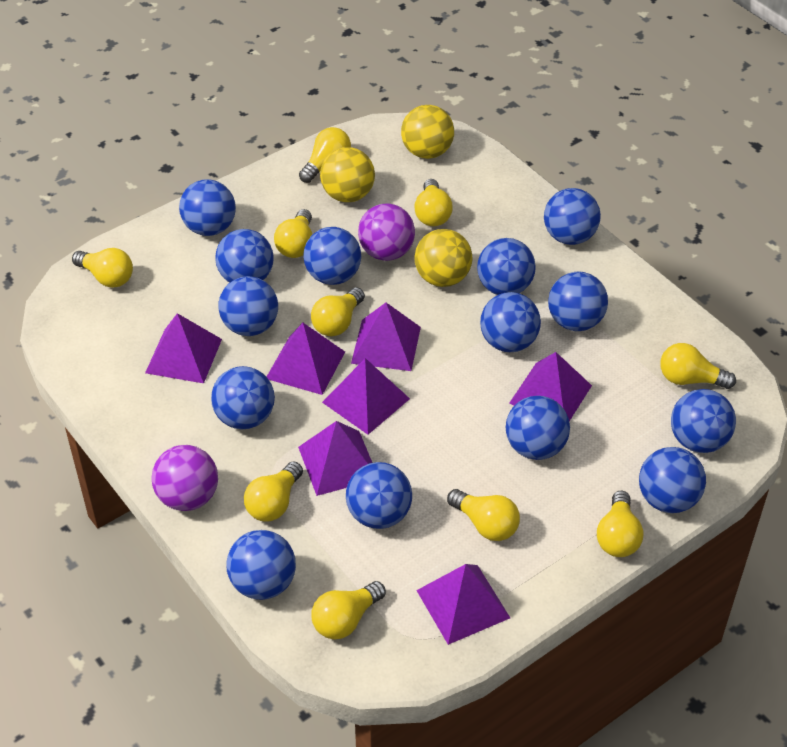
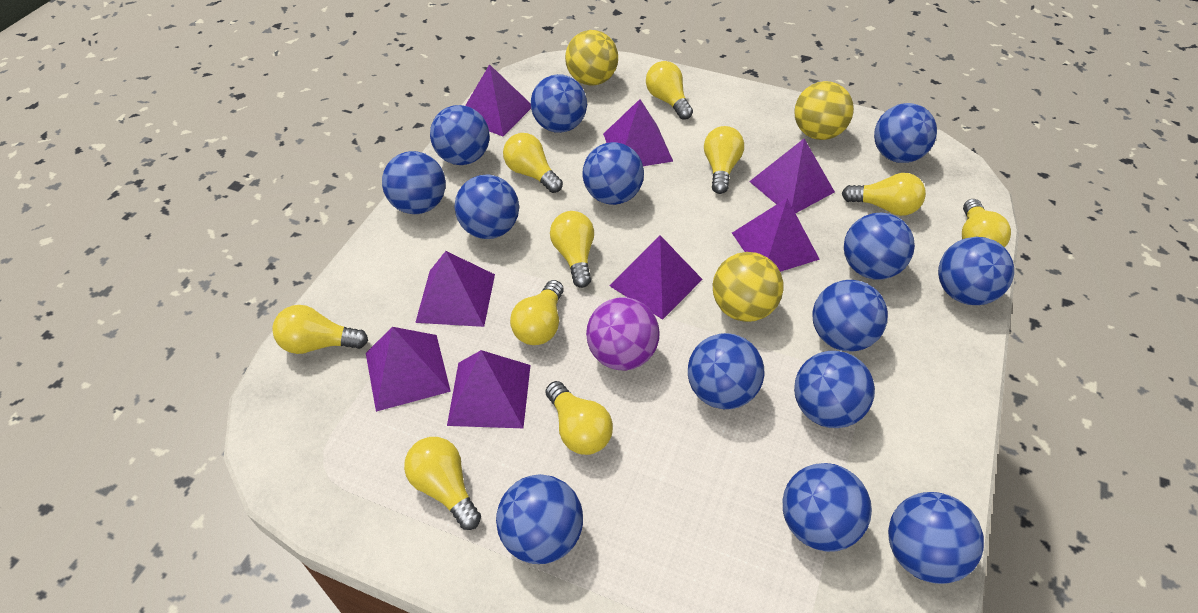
purple ball: 2 -> 1
purple pyramid: 7 -> 8

